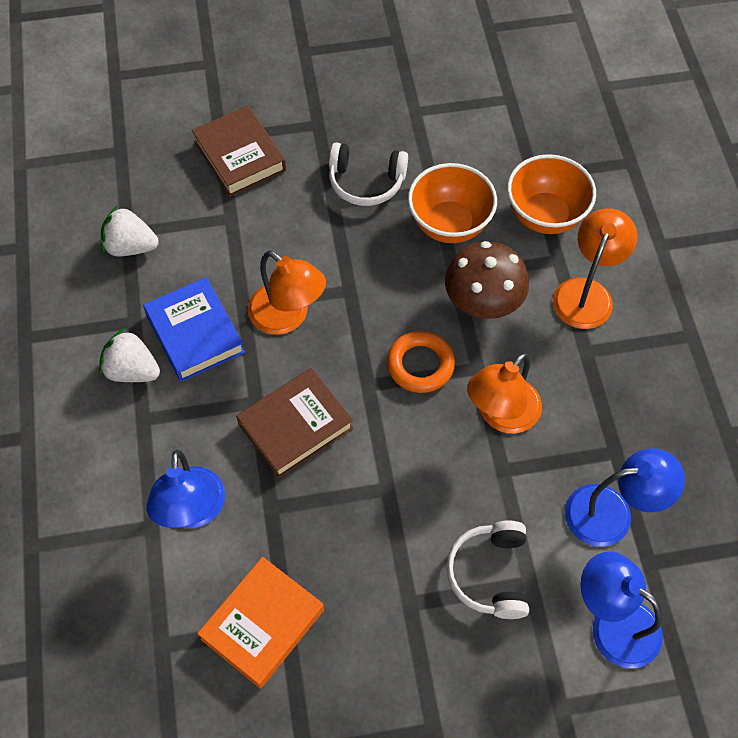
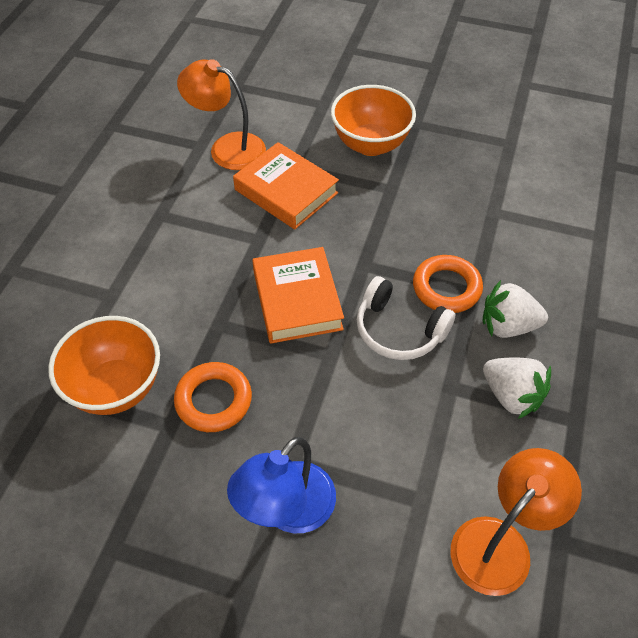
blue book: 1 -> 0
blue lamp: 3 -> 1
brown book: 2 -> 0
brown mushroom: 1 -> 0
orange book: 1 -> 2
orange lamp: 3 -> 2
orange ring: 1 -> 2
white headphones: 2 -> 1

